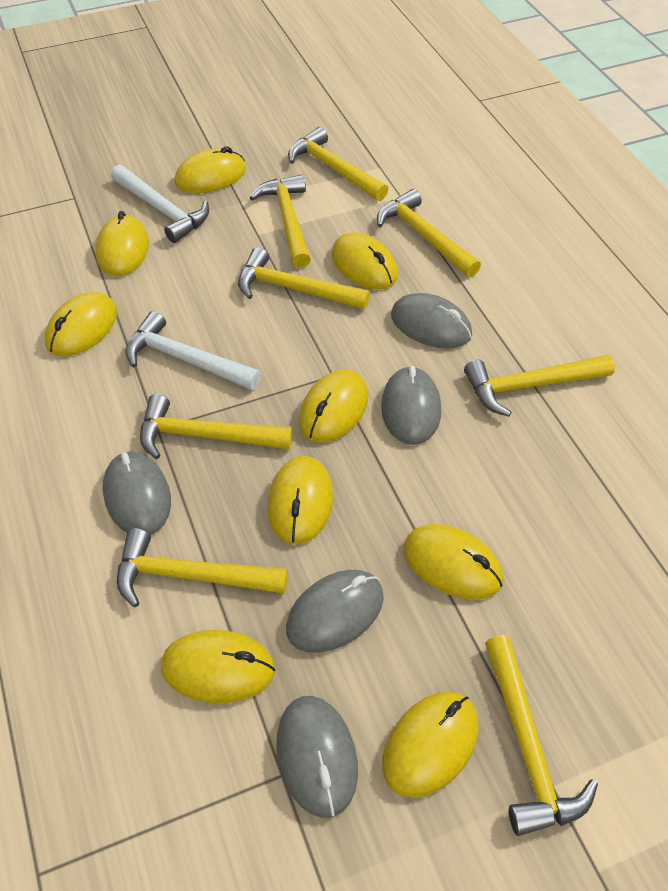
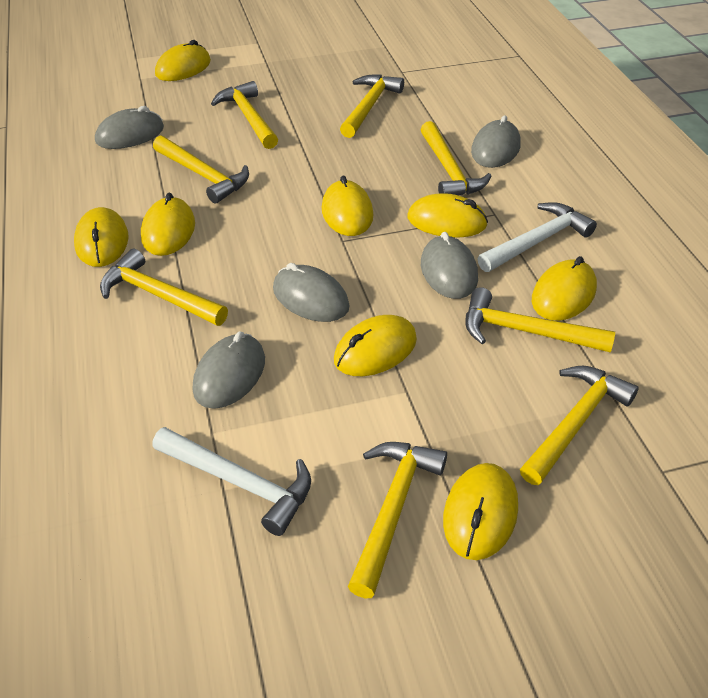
yellow mouse: 9 -> 8

